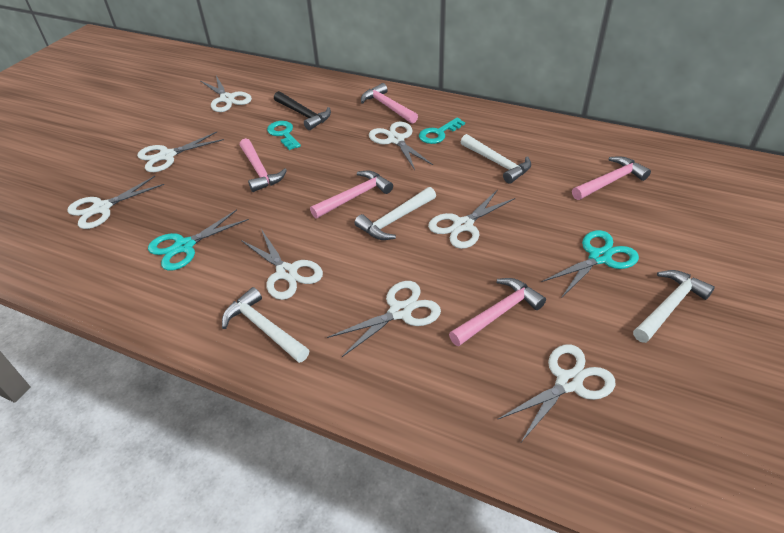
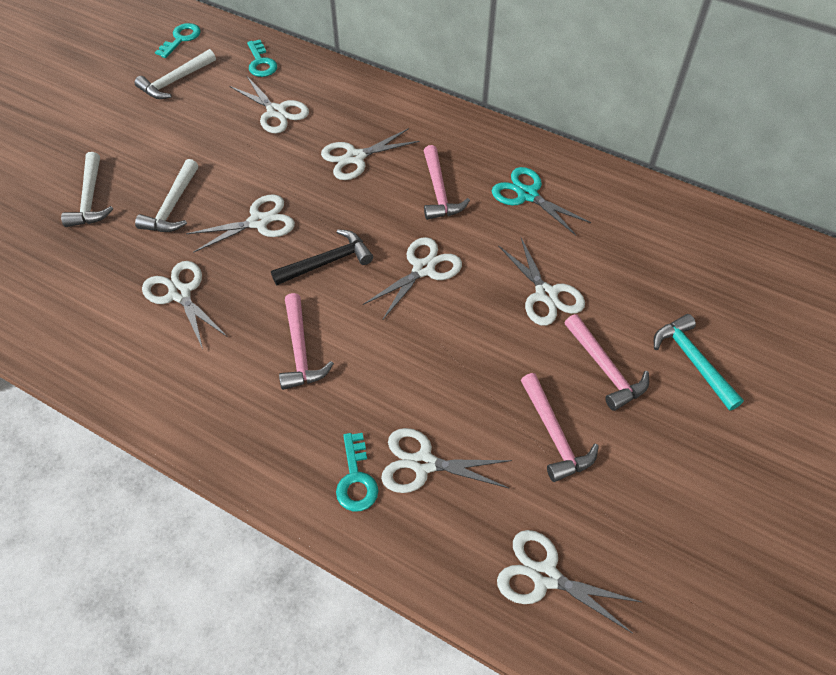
pink hammer: 5 -> 4
turquoise hammer: 0 -> 1
turquoise key: 2 -> 3
turquoise scissors: 2 -> 1
white hammer: 4 -> 3

